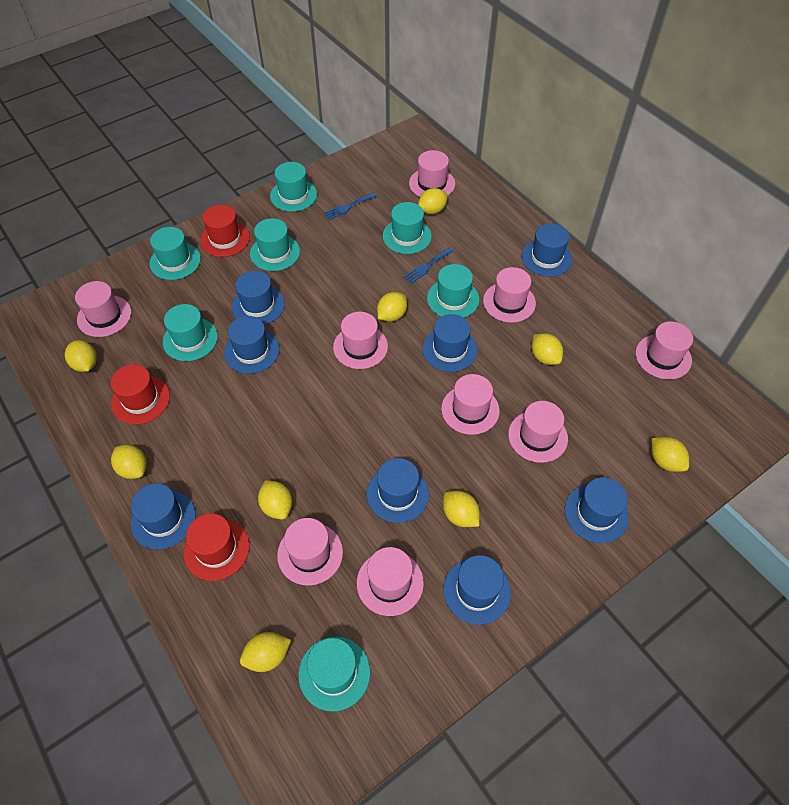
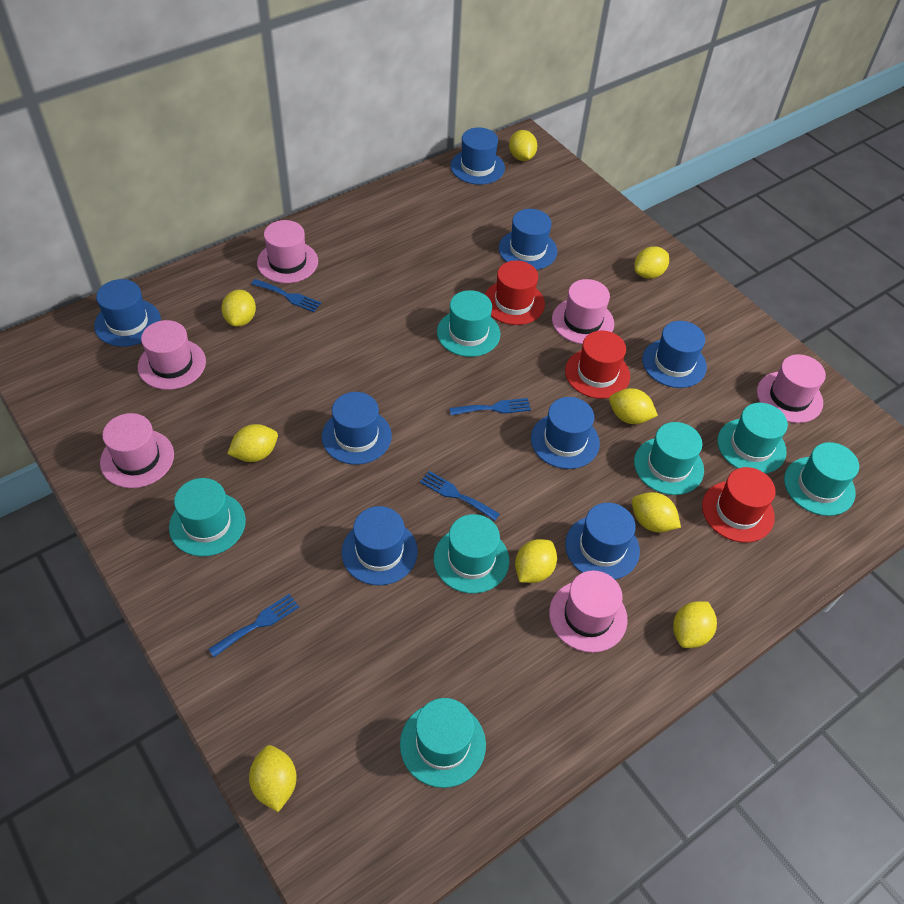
blue fork: 2 -> 4
pink hat: 9 -> 6

